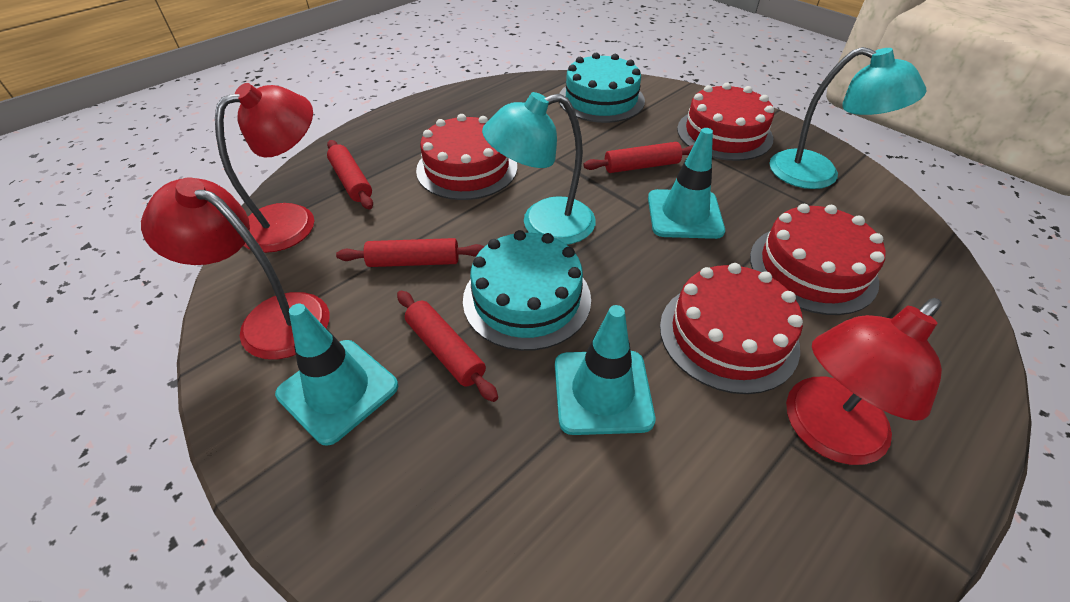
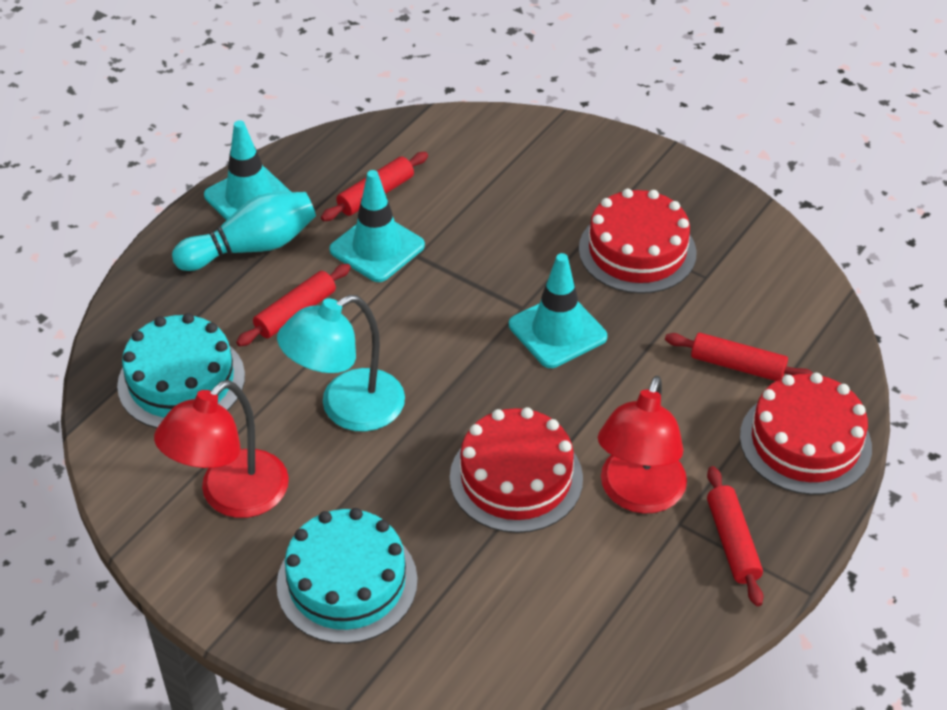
red cake: 4 -> 3
red lamp: 3 -> 2
turquoise bowling pin: 0 -> 1
turquoise lamp: 2 -> 1

